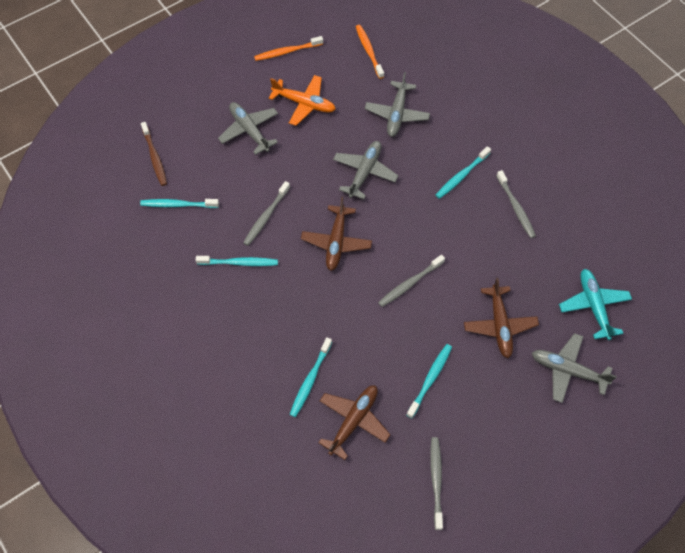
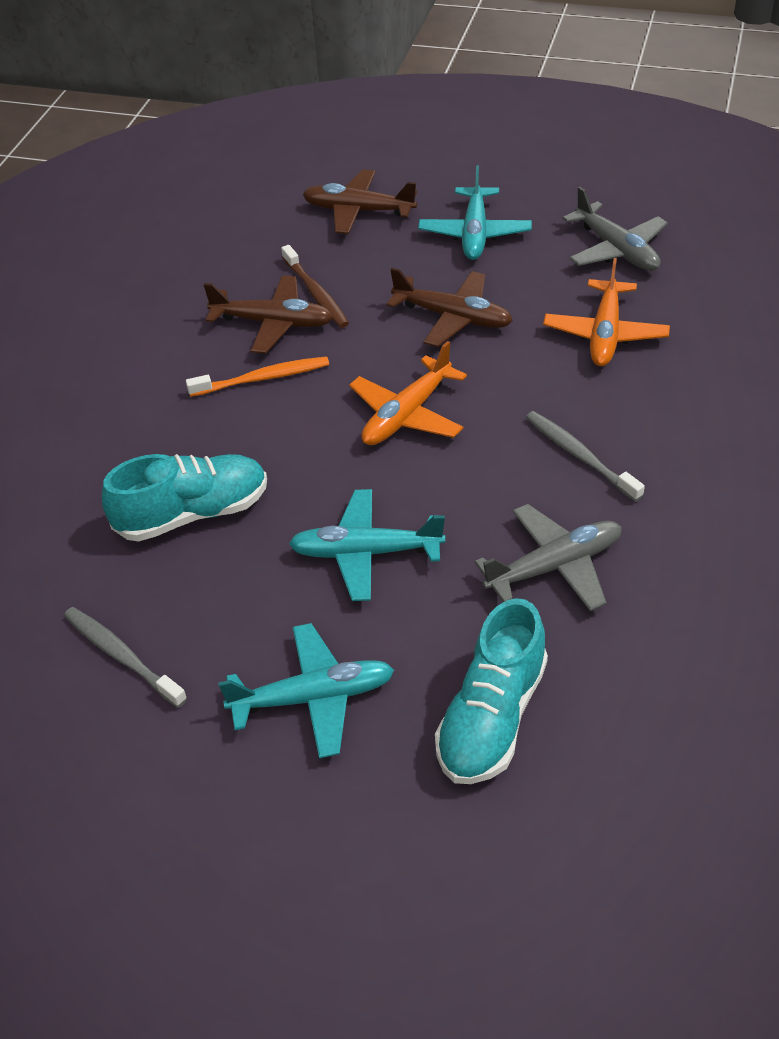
grey plane: 4 -> 2
grey toothbrush: 4 -> 2
orange plane: 1 -> 2
orange toothbrush: 2 -> 1
turquoise plane: 1 -> 3
turquoise shoe: 0 -> 2
turquoise toothbrush: 5 -> 0

